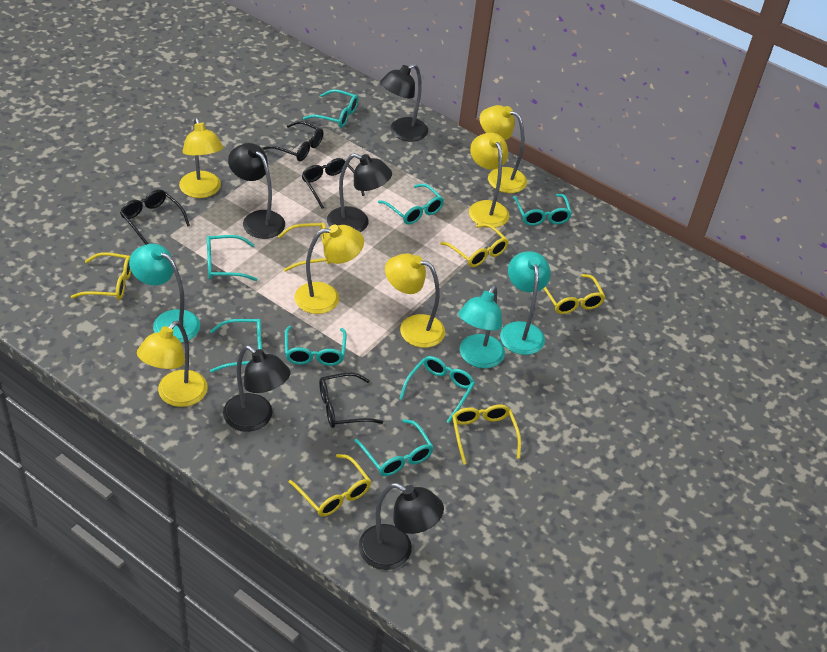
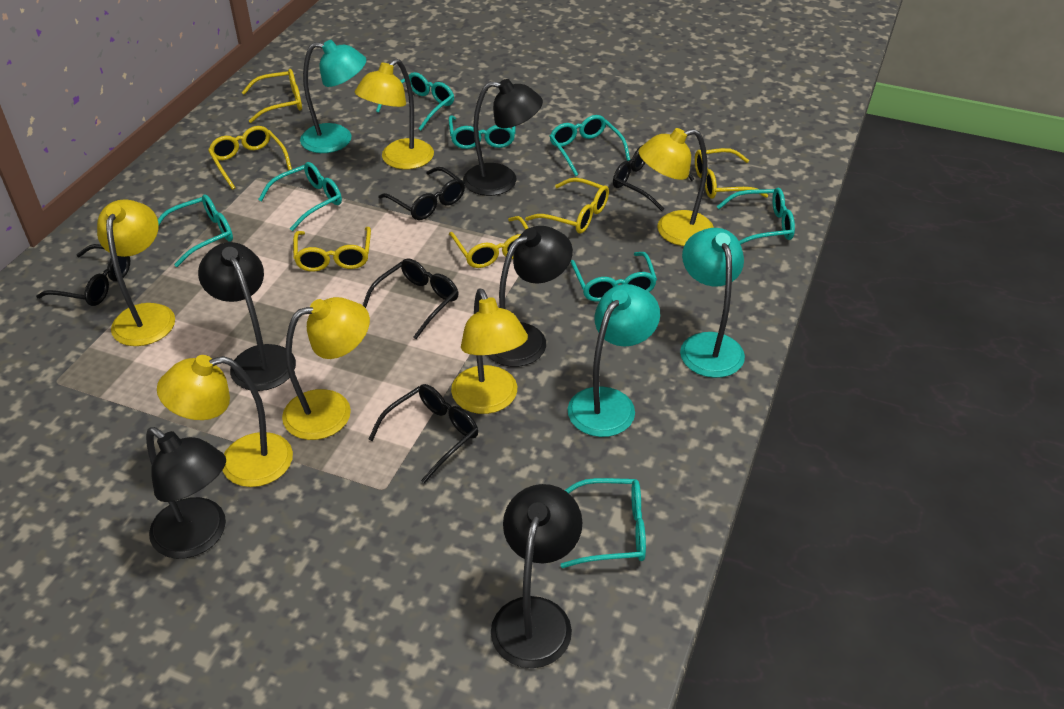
black glasses: 4 -> 5

